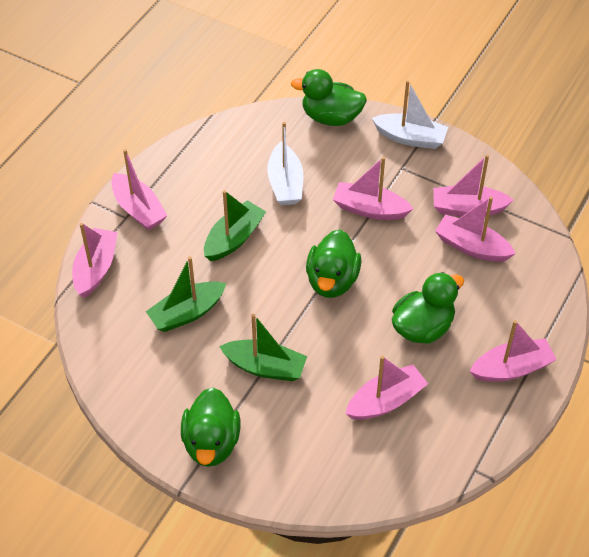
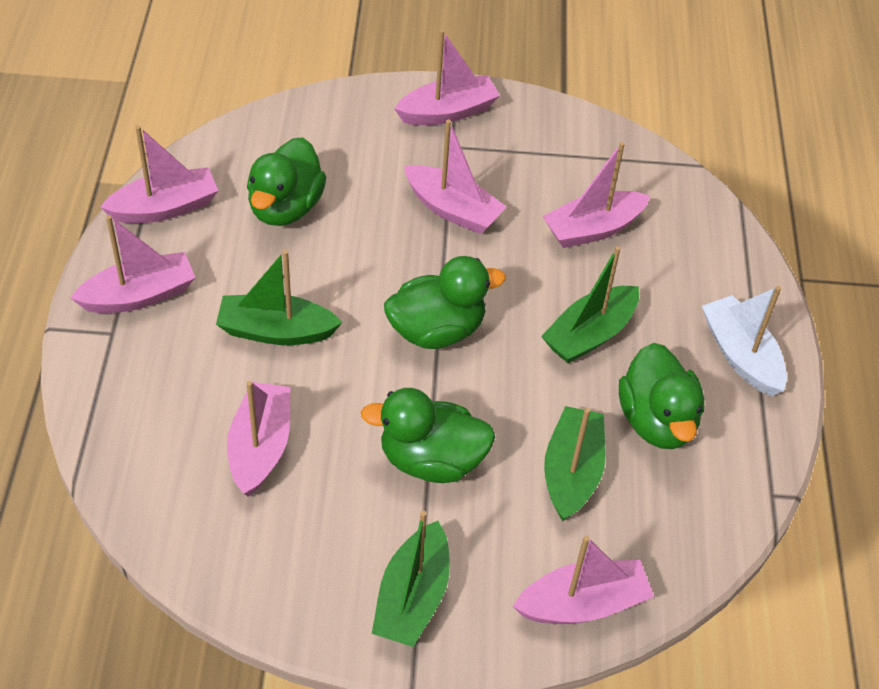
green boat: 3 -> 4
white boat: 2 -> 1

